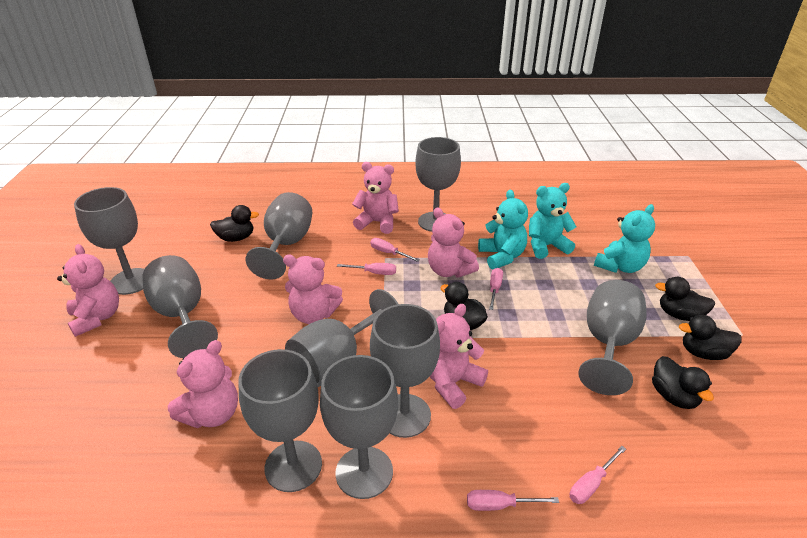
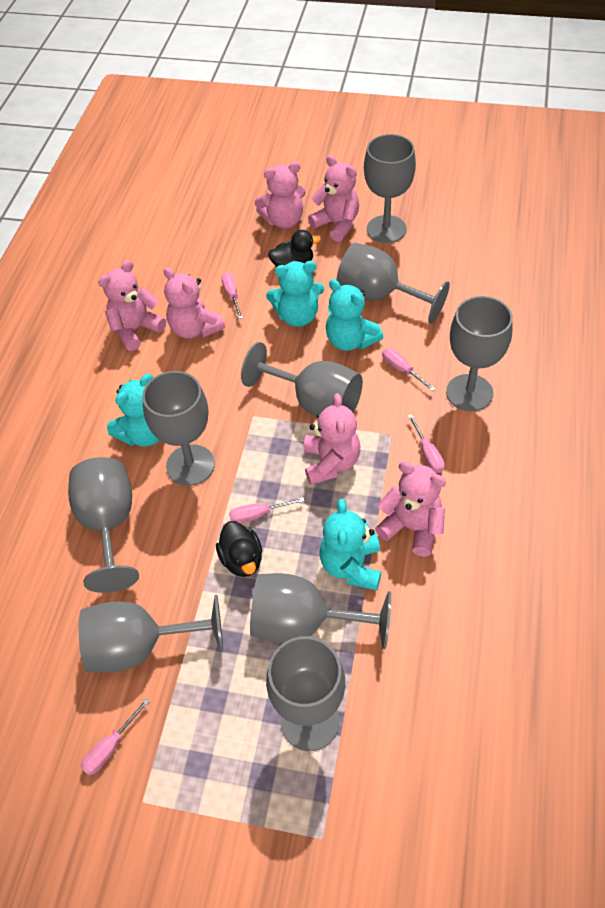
black duck: 5 -> 2
turquoise teddy bear: 3 -> 4

